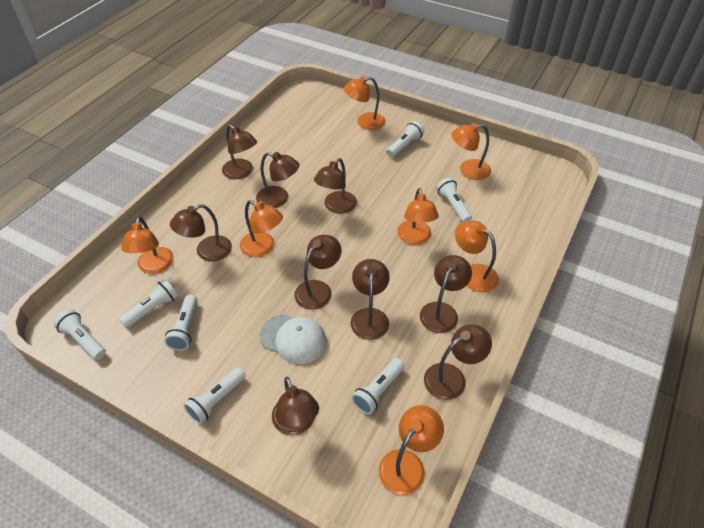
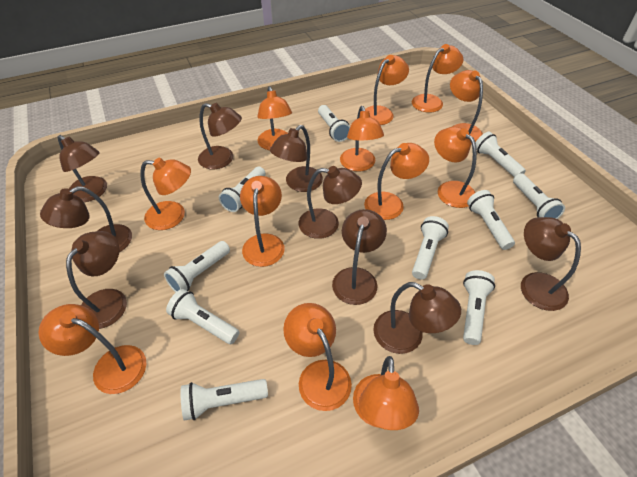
orange lamp: 7 -> 12
white cap: 1 -> 0
white flashlight: 7 -> 10

